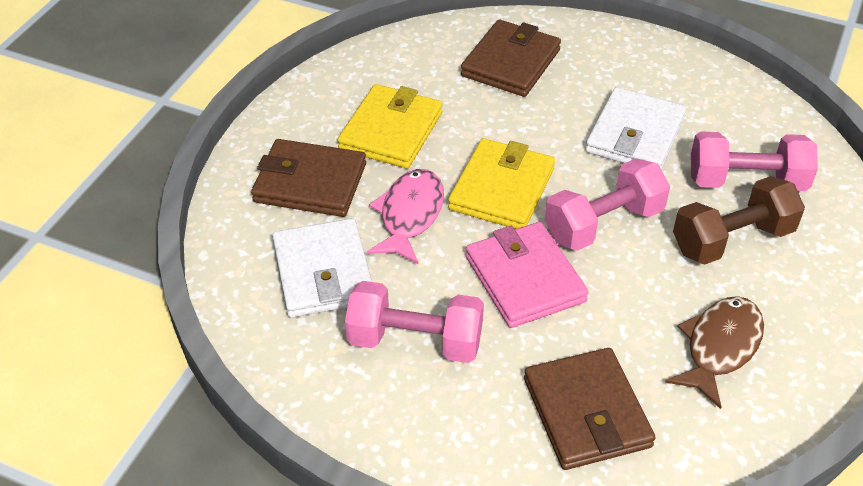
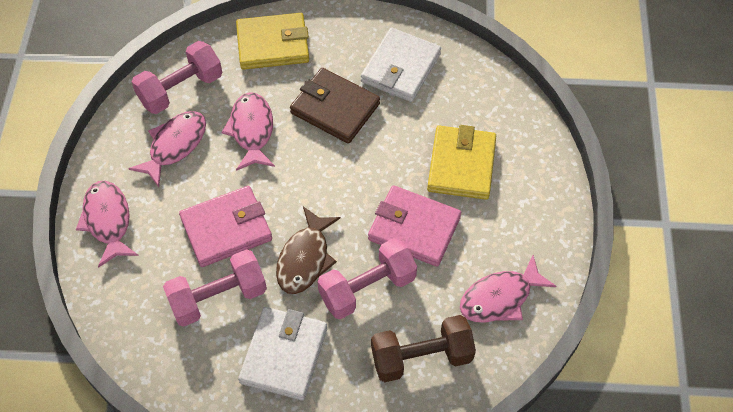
brown wallet: 3 -> 1
pink fish: 1 -> 4
pink wallet: 1 -> 2

